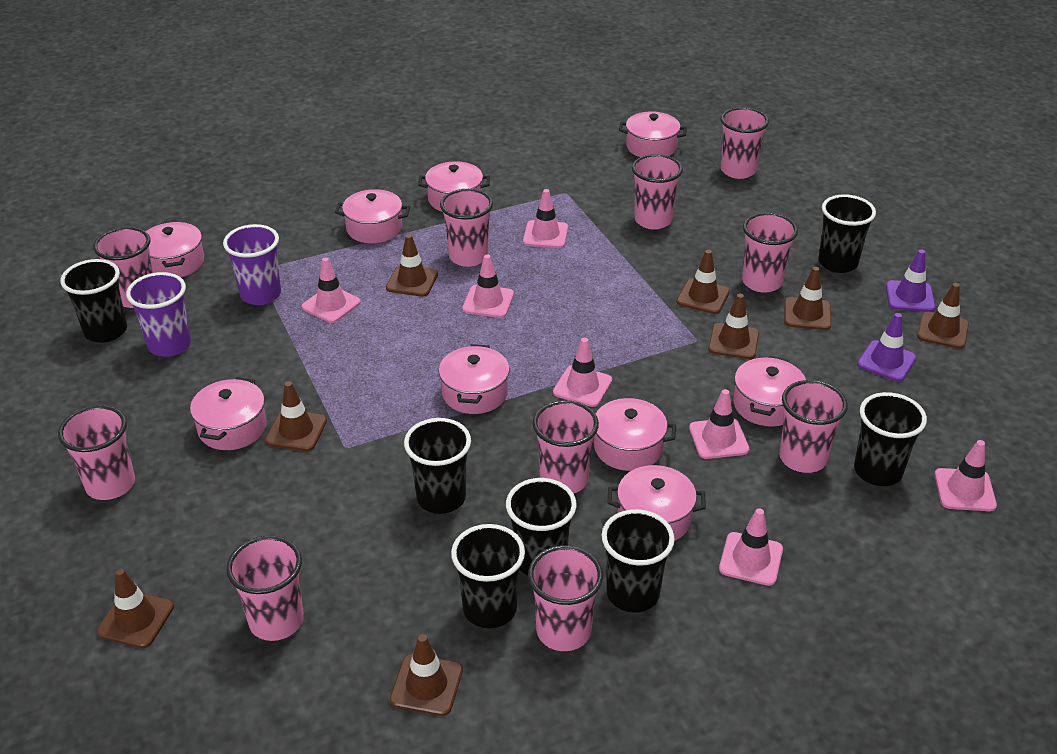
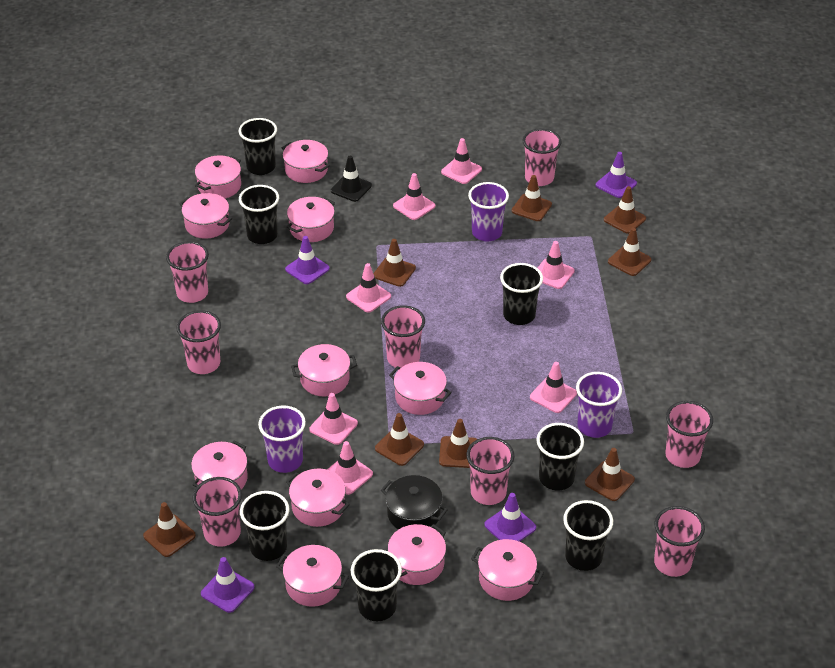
black pot: 0 -> 1
black traffic cone: 0 -> 1
pink cup: 10 -> 8
pink pot: 9 -> 11
purple cup: 2 -> 3
purple traffic cone: 2 -> 4

